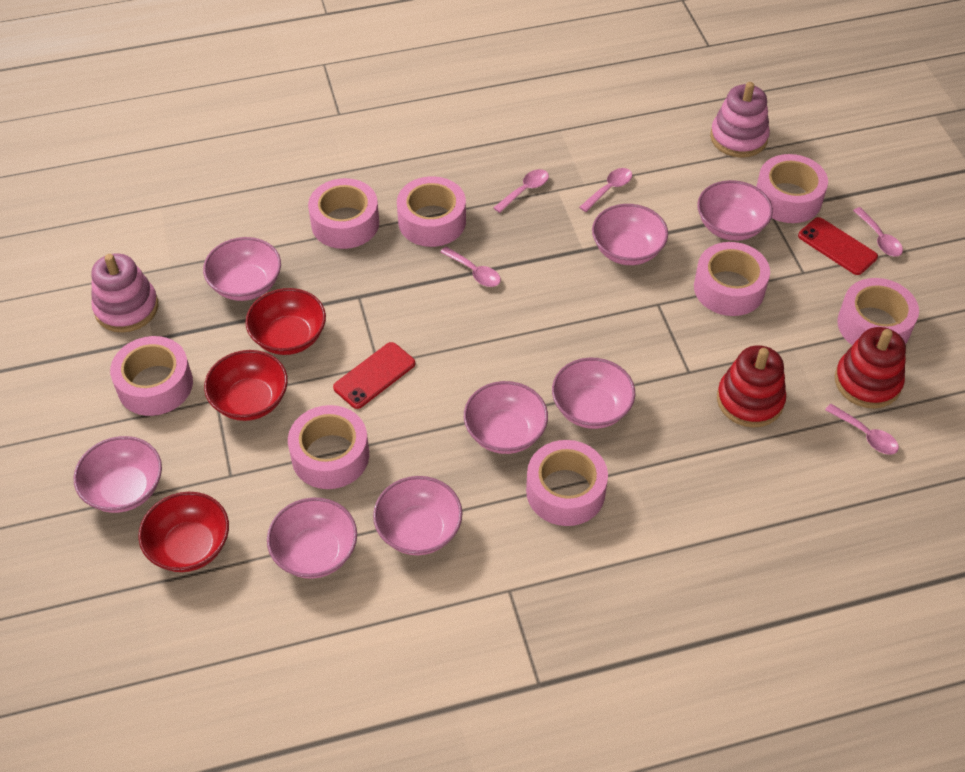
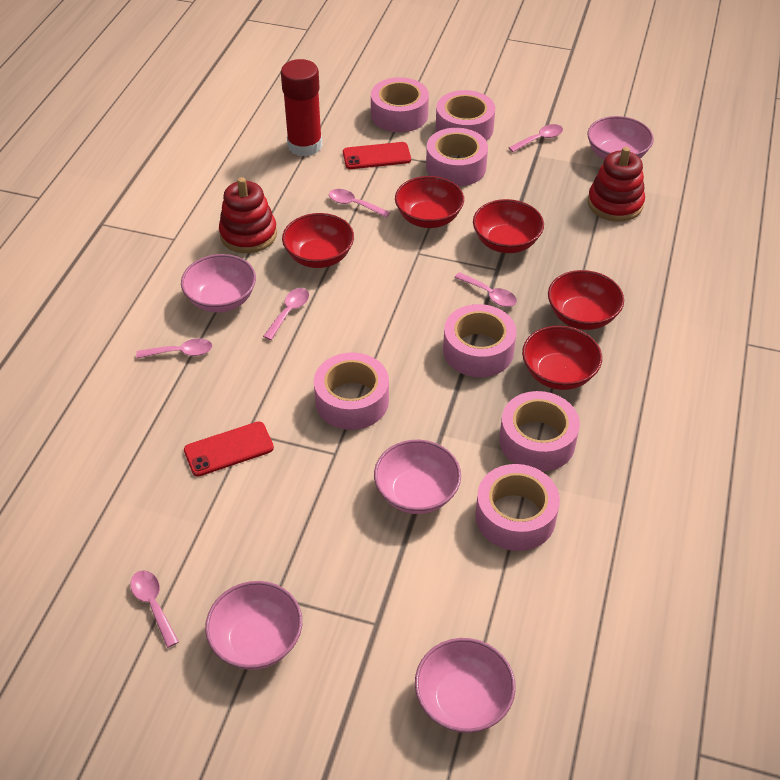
pink bowl: 8 -> 5
pink spoon: 5 -> 6
pink stacking toy: 2 -> 0
pink tape: 8 -> 7
red bowl: 3 -> 5
red glue stick: 0 -> 1

